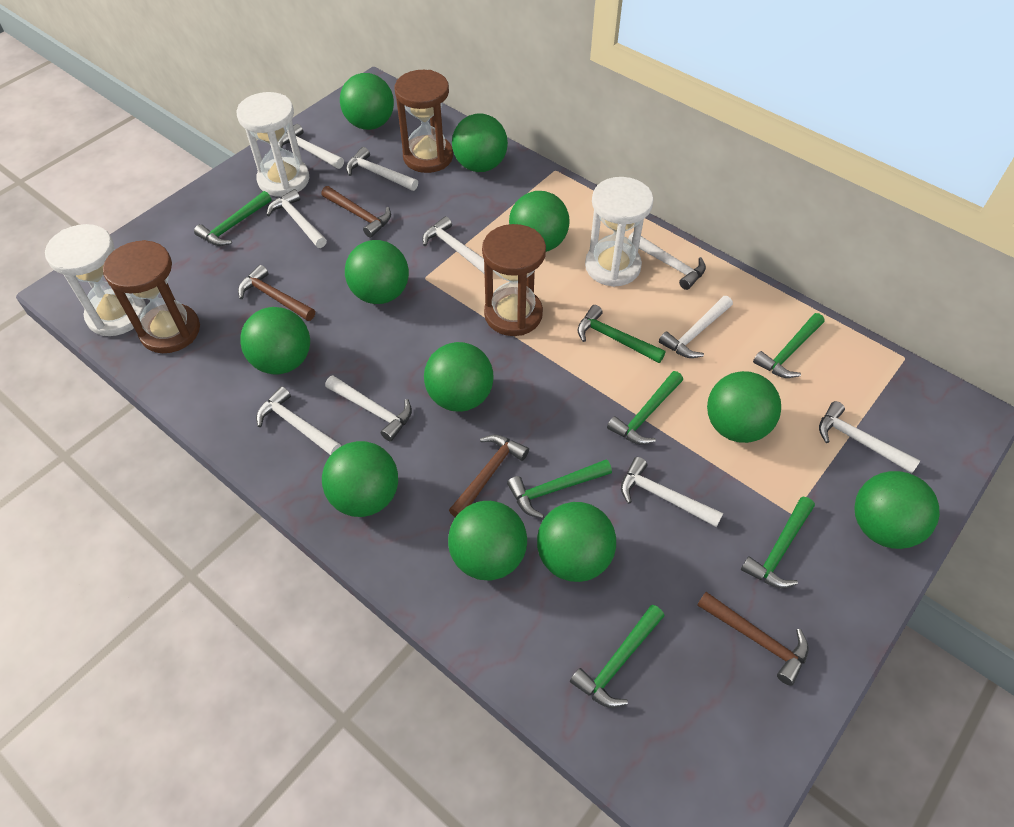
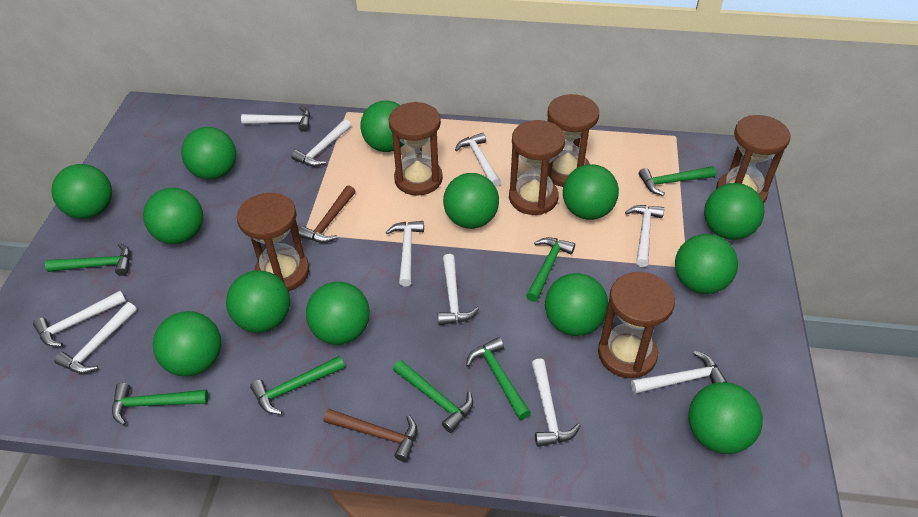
brown hammer: 4 -> 2
brown hourglass: 3 -> 6
green ball: 11 -> 13
white hourglass: 3 -> 0

